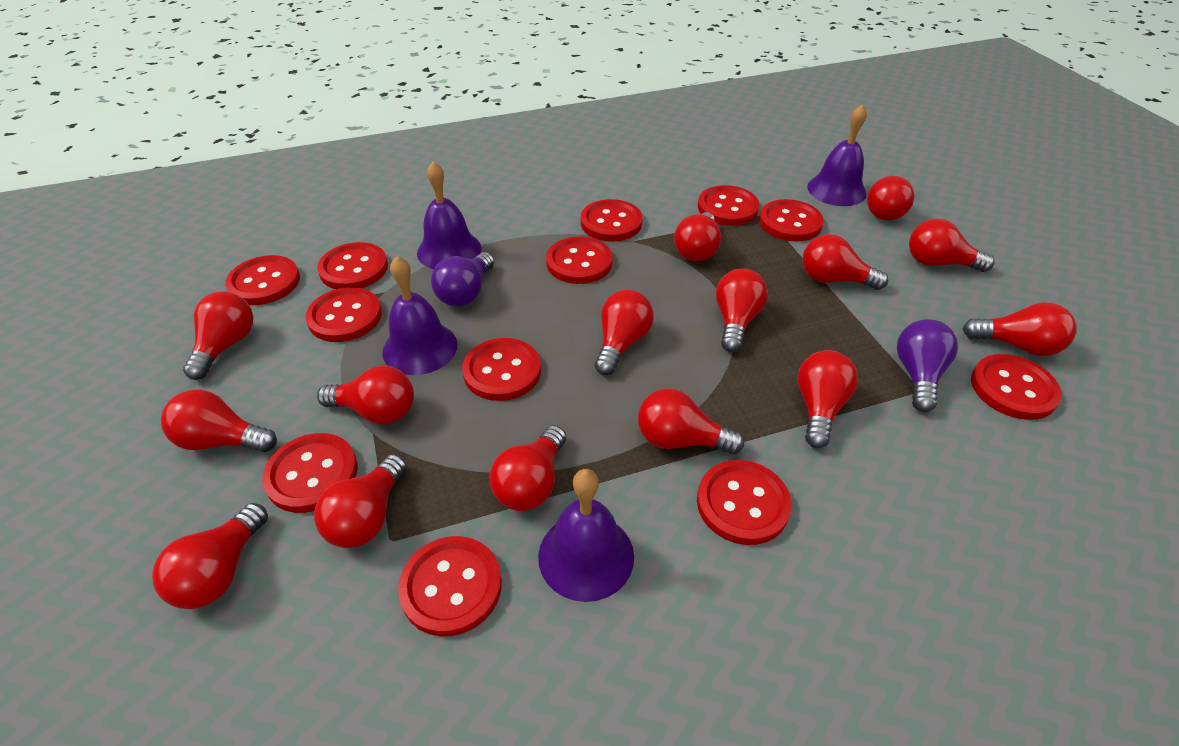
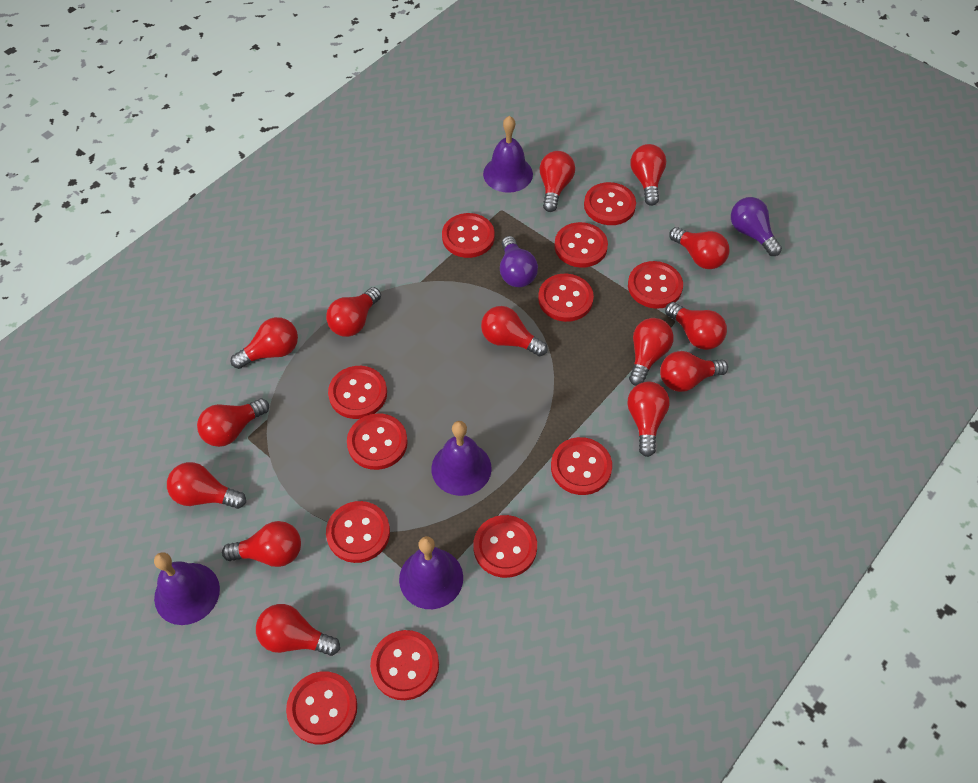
red light bulb: 15 -> 14

